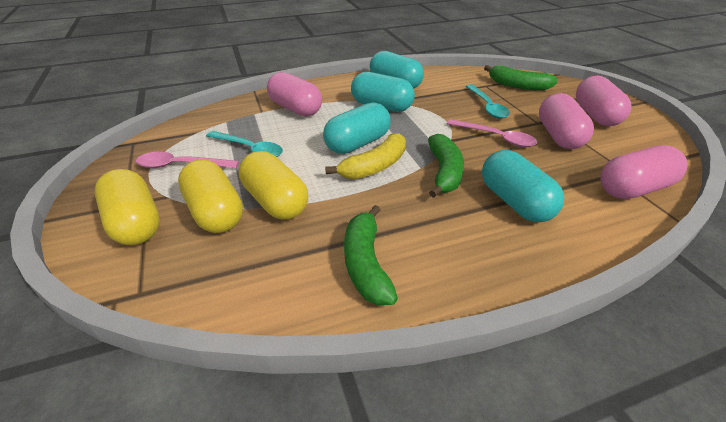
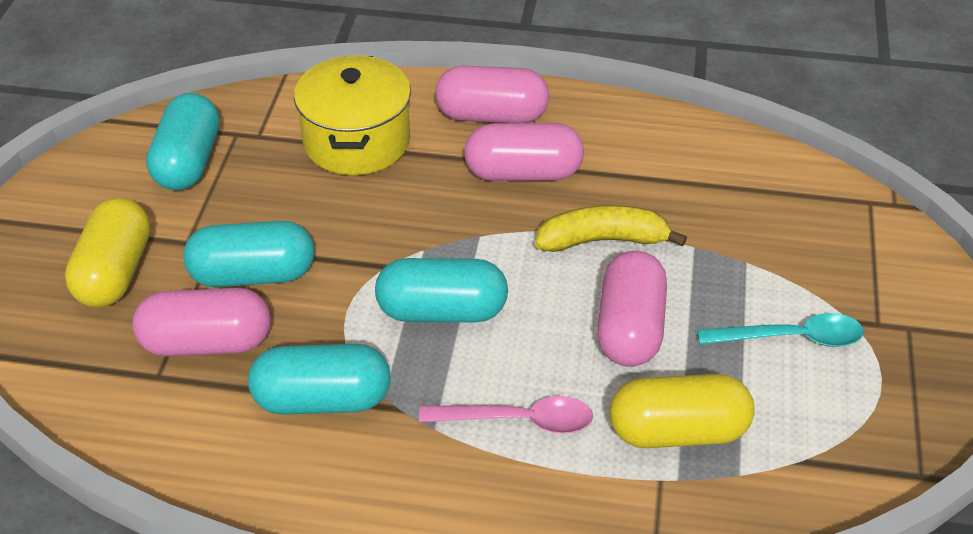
green banana: 3 -> 0
pink spoon: 2 -> 1
turquoise spoon: 2 -> 1
yellow capsule: 3 -> 2
yellow pot: 0 -> 1

